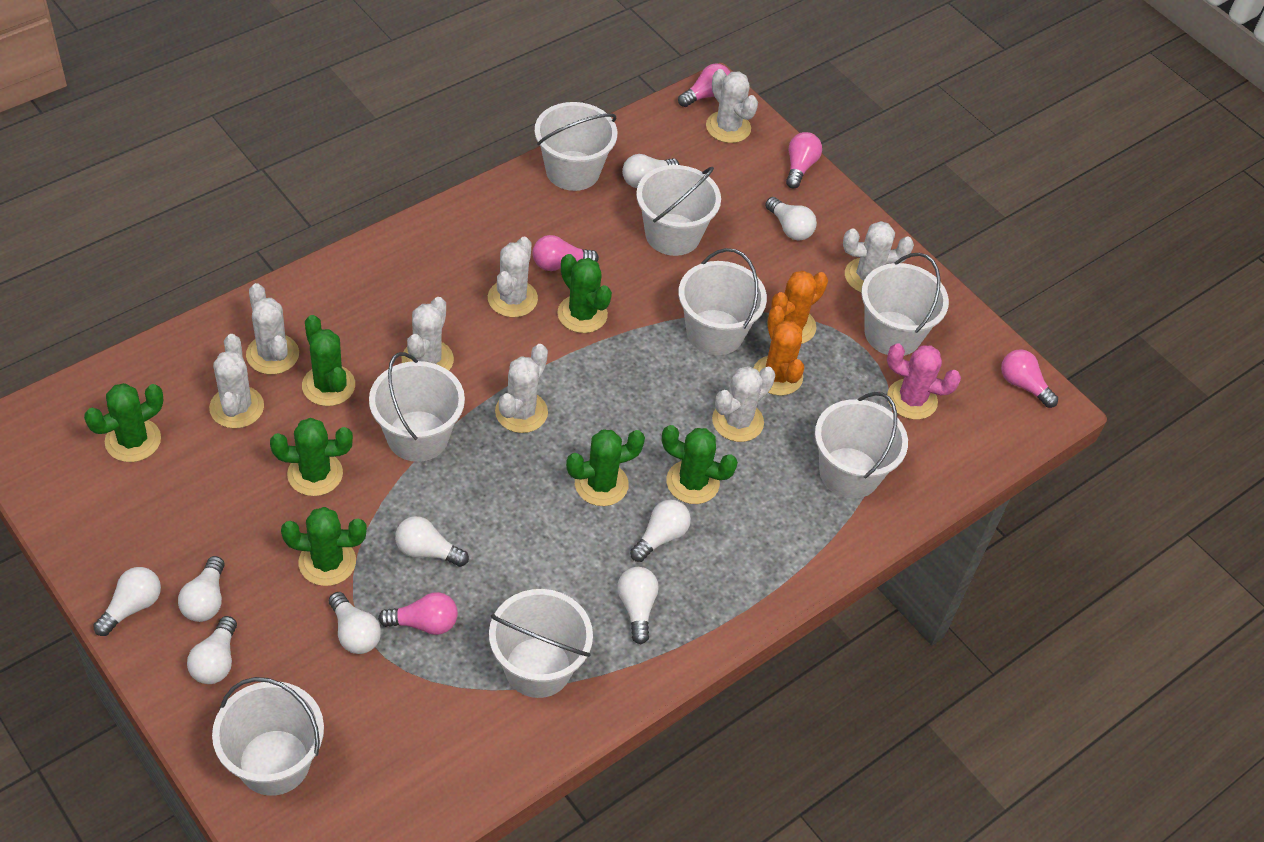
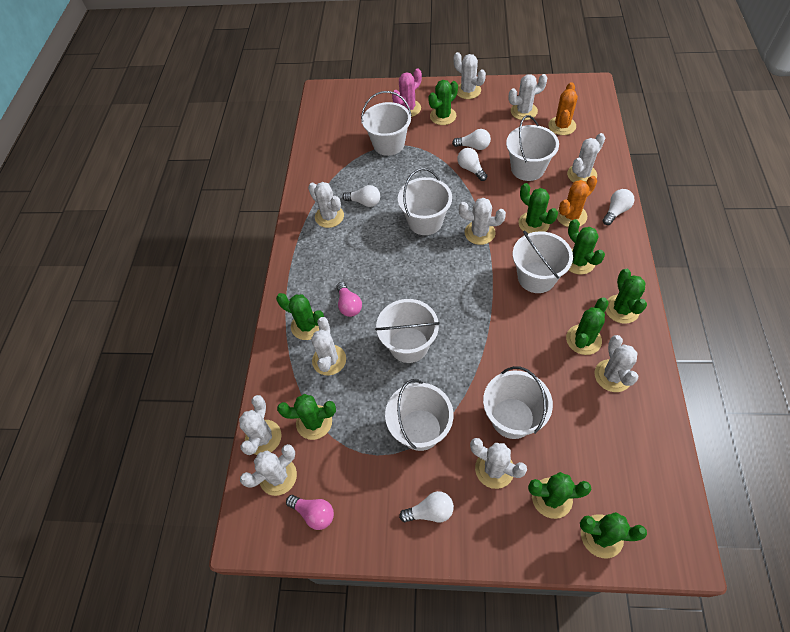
green cactus: 7 -> 9
pink light bulb: 5 -> 2
white bucket: 8 -> 7
white cactus: 8 -> 10
white light bulb: 9 -> 5

